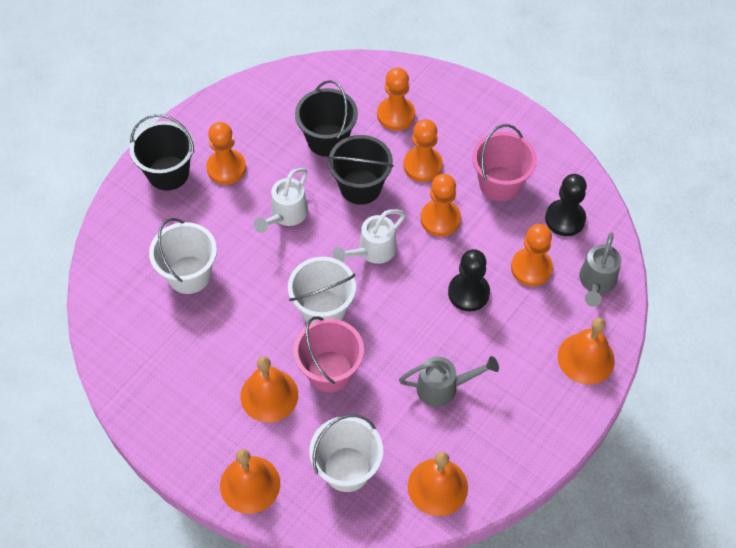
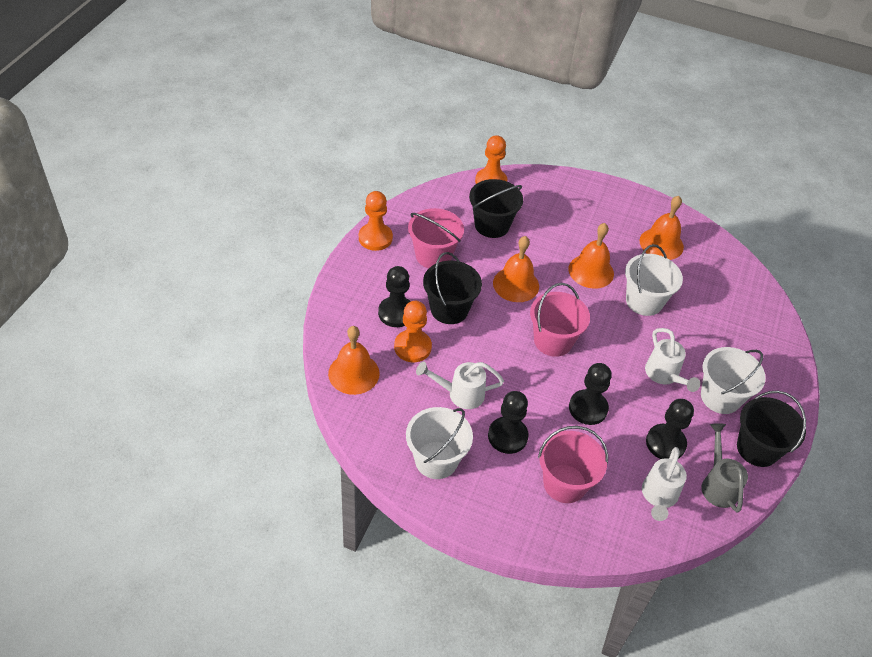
black pawn: 2 -> 4
grey watering can: 2 -> 1
orange pawn: 5 -> 3
pink bucket: 2 -> 3
white watering can: 2 -> 3

